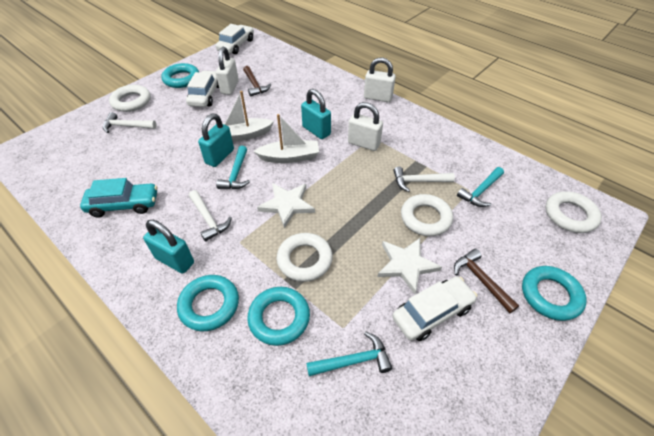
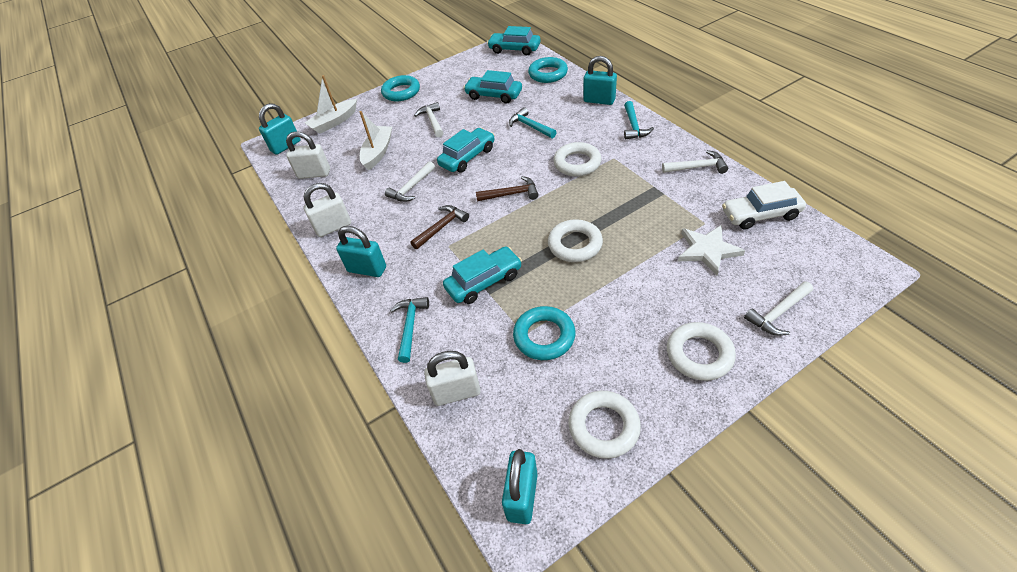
turquoise car: 1 -> 4
turquoise padlock: 3 -> 4
turquoise ring: 4 -> 3
white car: 3 -> 1
white hammer: 3 -> 4
white star: 2 -> 1

